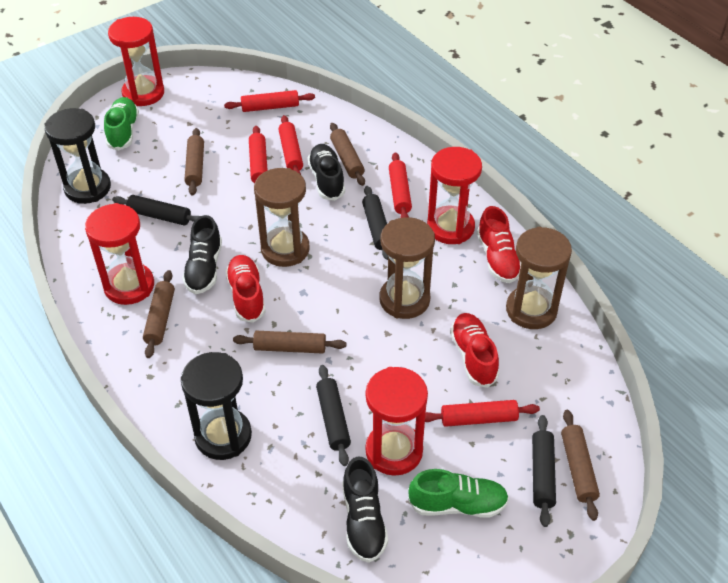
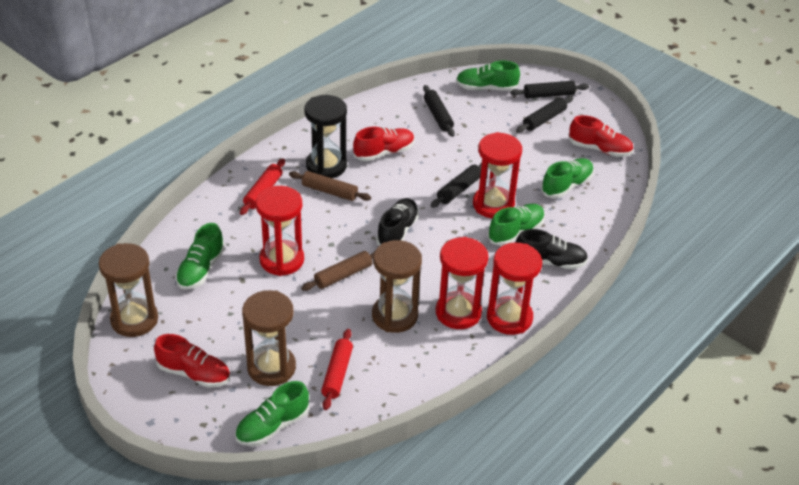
black hourglass: 2 -> 1
black shoe: 3 -> 2
brown rolling pin: 5 -> 2
green shoe: 2 -> 5
red rolling pin: 5 -> 2

